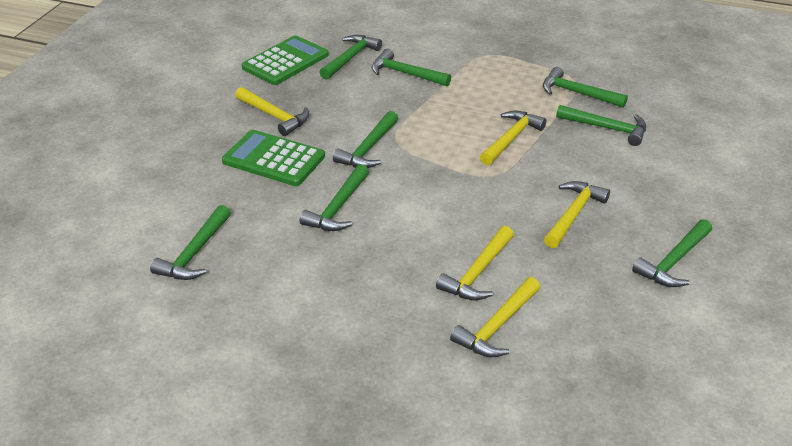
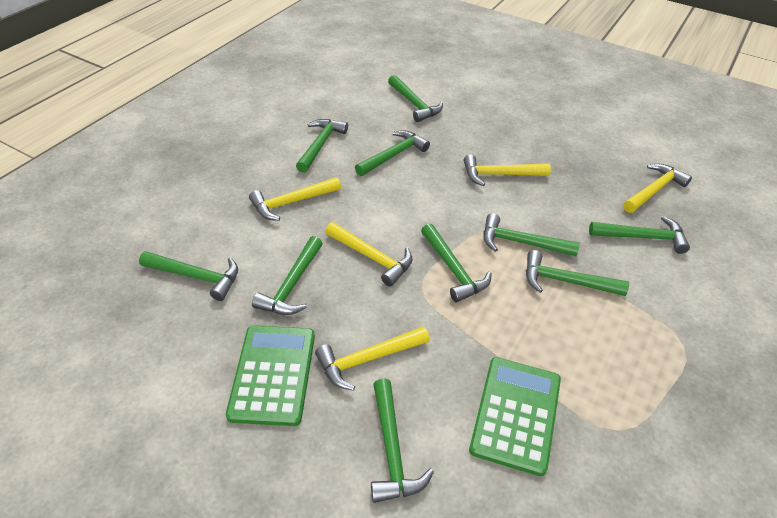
green hammer: 8 -> 10

